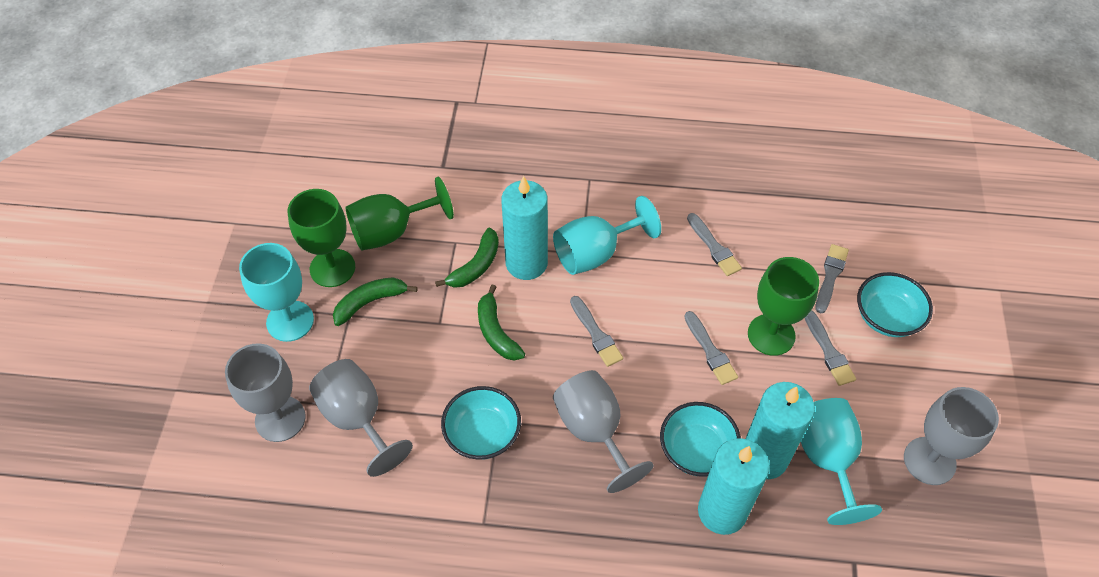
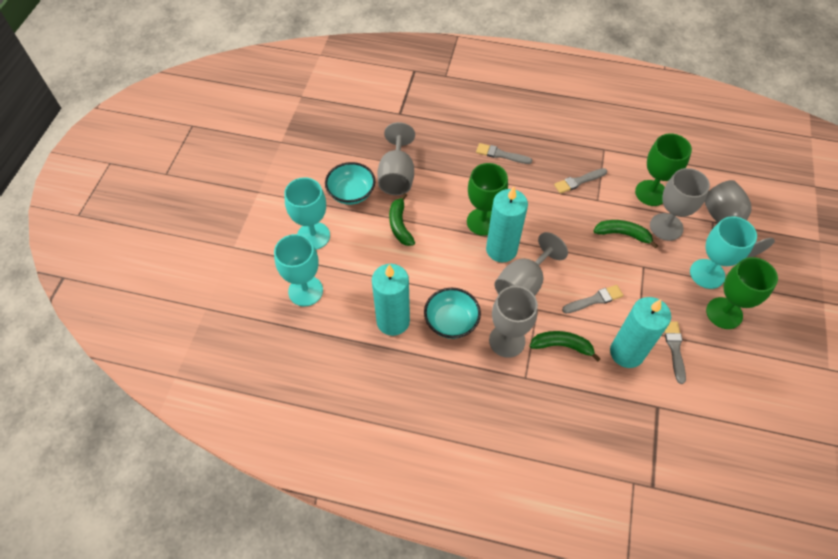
grey brush: 5 -> 4
grey goblet: 4 -> 5
turquoise bowl: 3 -> 2

